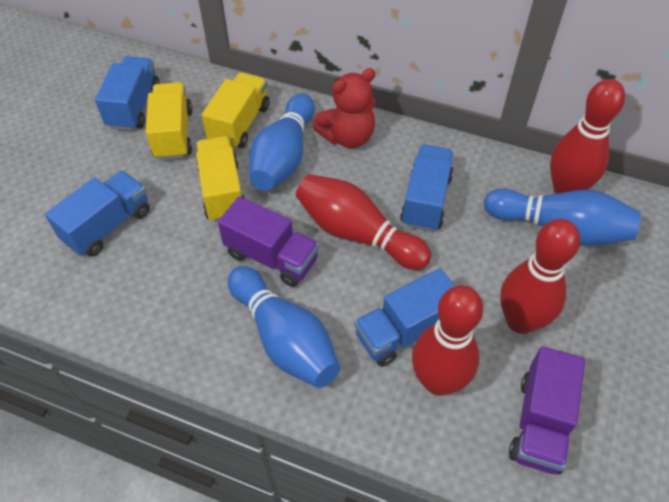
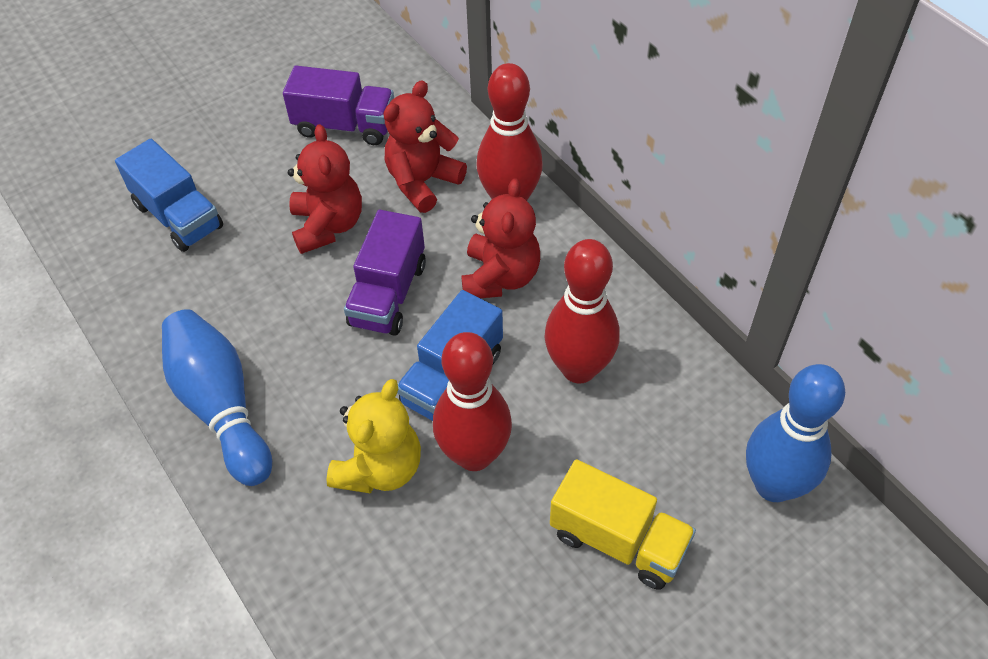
blue bowling pin: 3 -> 2
blue truck: 4 -> 2
red bowling pin: 4 -> 3
red teddy bear: 1 -> 3
yellow teddy bear: 0 -> 1
yellow truck: 3 -> 1

